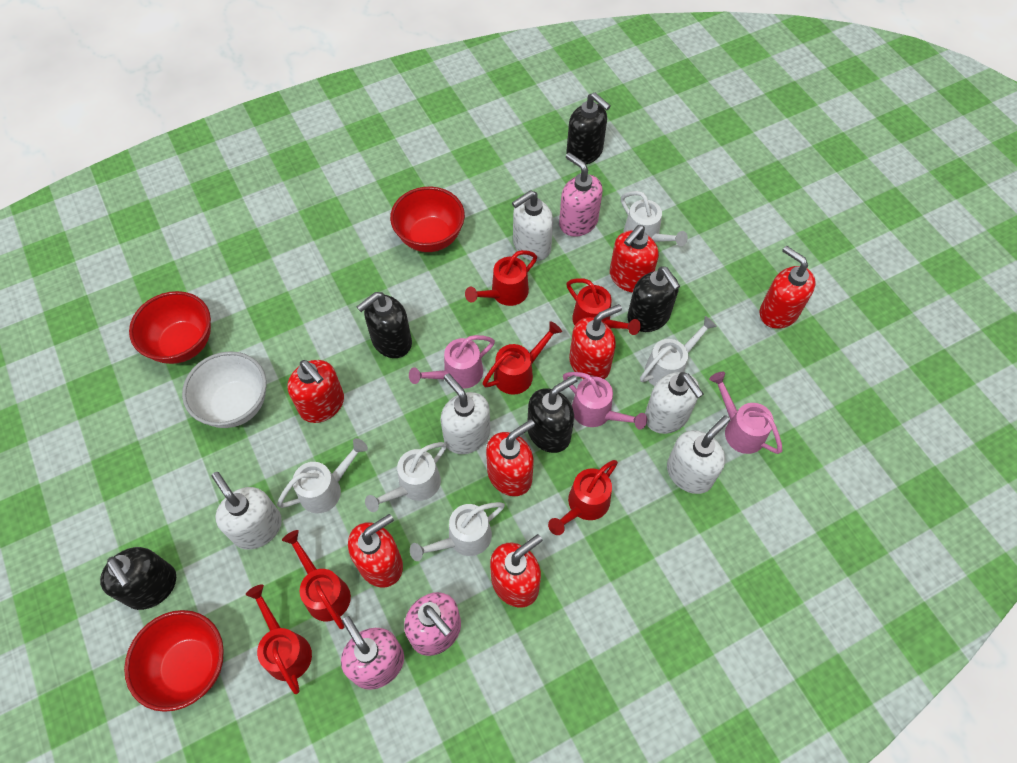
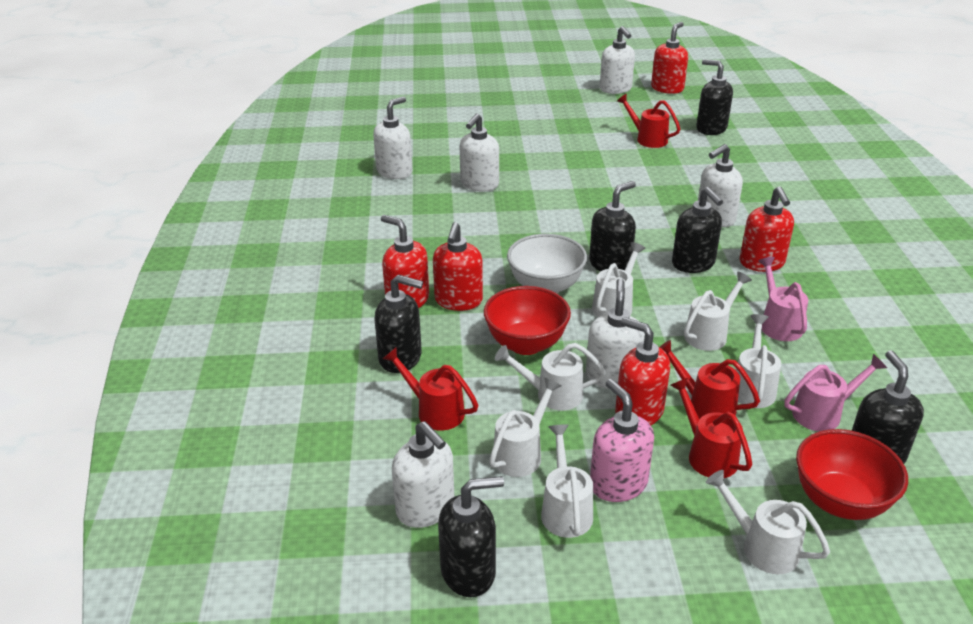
black soap dispenser: 5 -> 6
pink soap dispenser: 3 -> 1
pink watering can: 3 -> 2
red bowl: 3 -> 2
red soap dispenser: 7 -> 5
red watering can: 6 -> 4
white soap dispenser: 5 -> 6
white watering can: 5 -> 7

